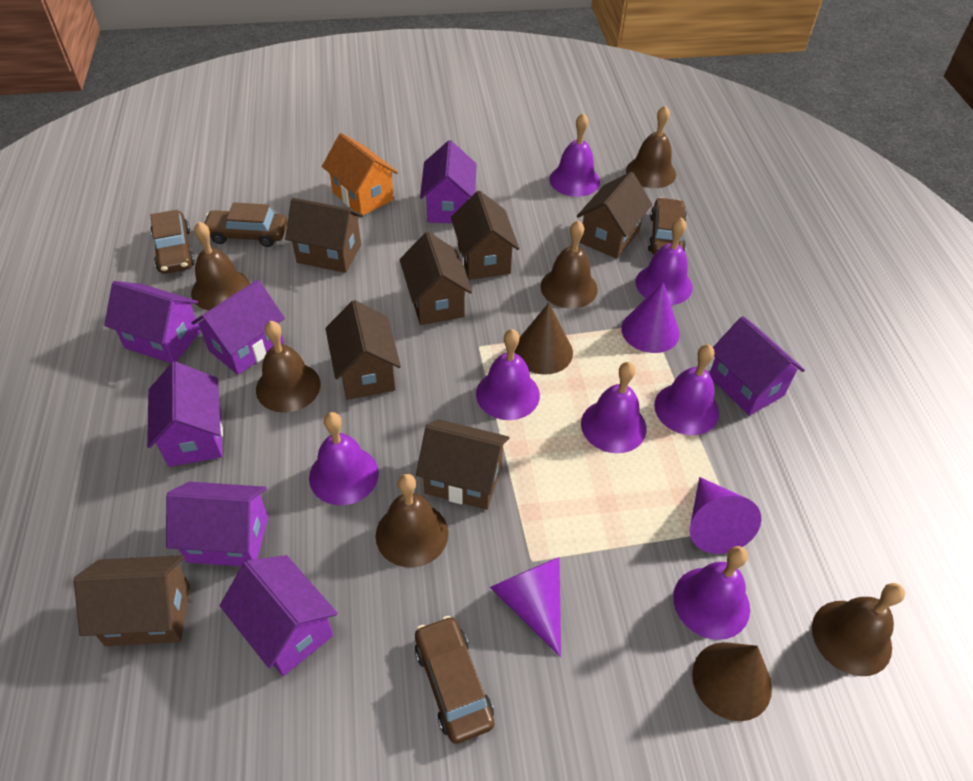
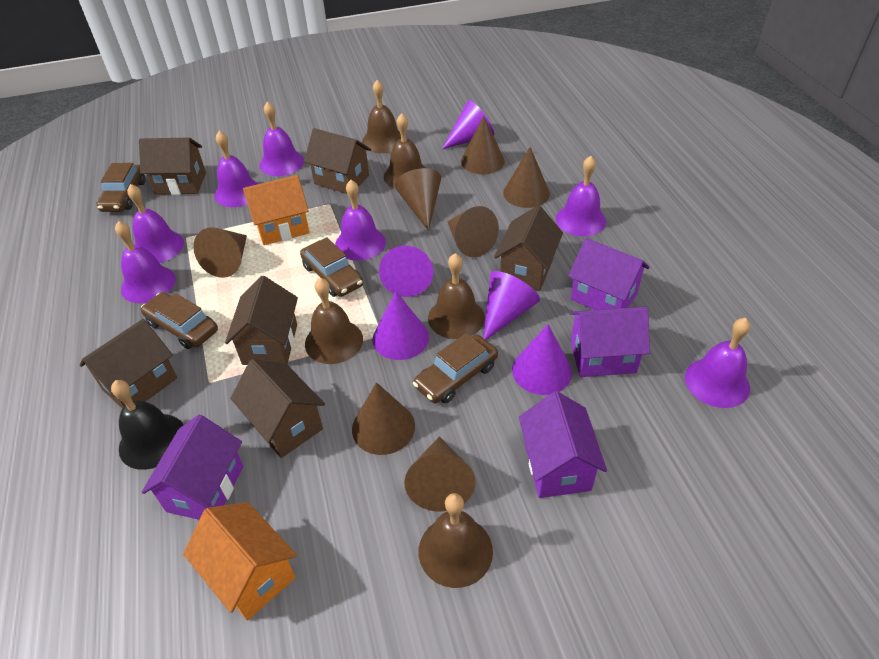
black bell: 0 -> 1
brown bell: 6 -> 5
brown cone: 2 -> 7
brown house: 7 -> 6
orange house: 1 -> 2
purple cone: 3 -> 5
purple house: 7 -> 4

